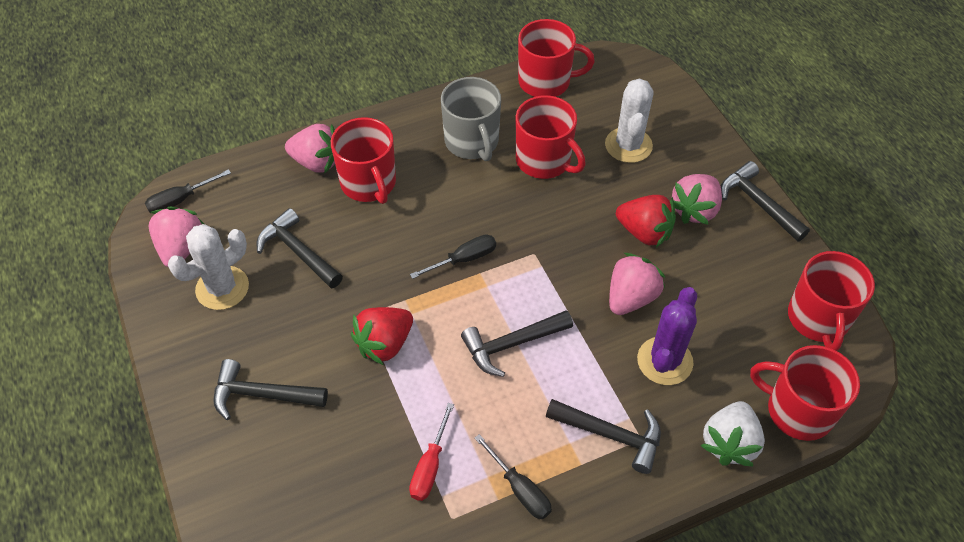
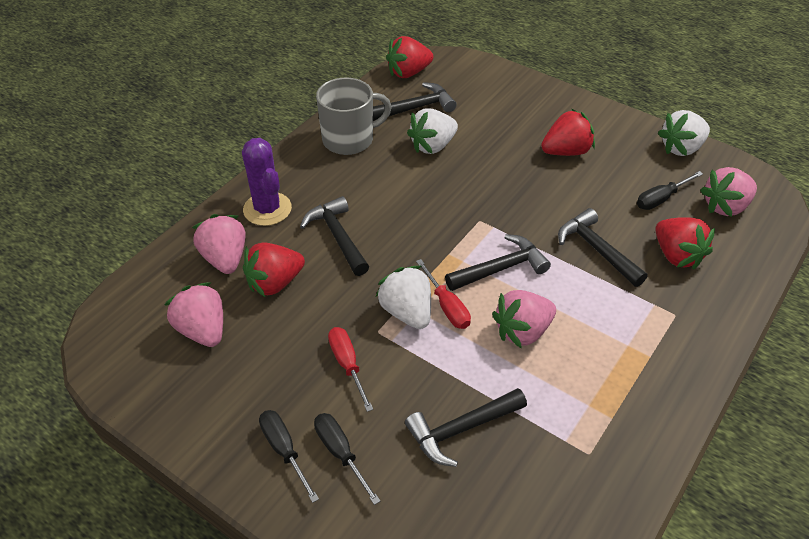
red mug: 5 -> 0
red screwdriver: 1 -> 2
red strawberry: 2 -> 4
white cactus: 2 -> 0
white strawberry: 1 -> 3

